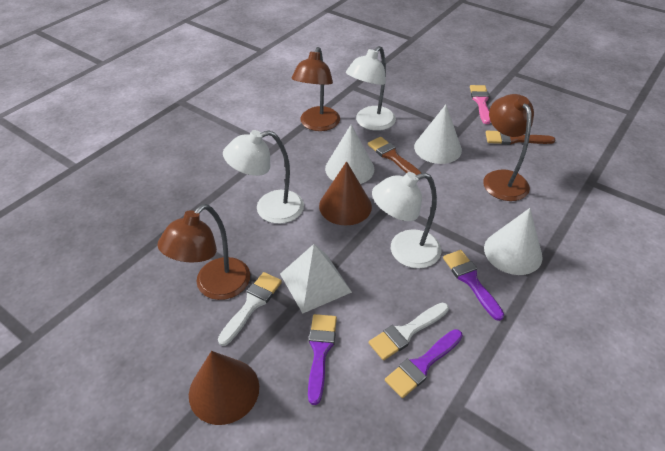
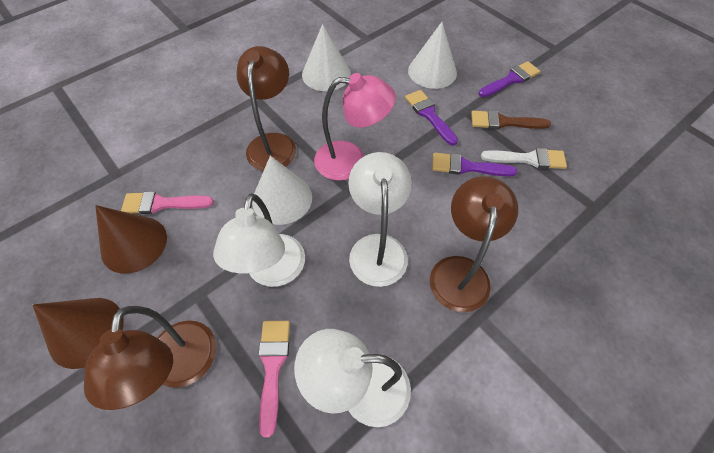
brown brush: 2 -> 1
pink brush: 1 -> 2
pink lamp: 0 -> 1
white brush: 2 -> 1
white pyramid: 1 -> 0

